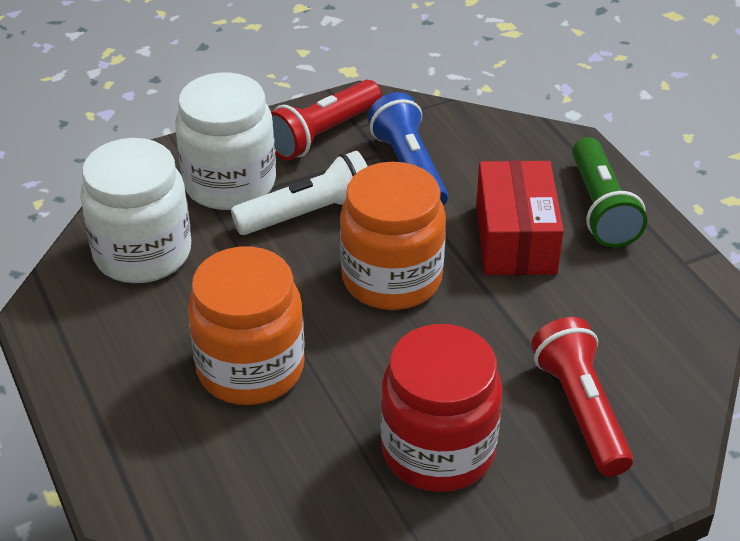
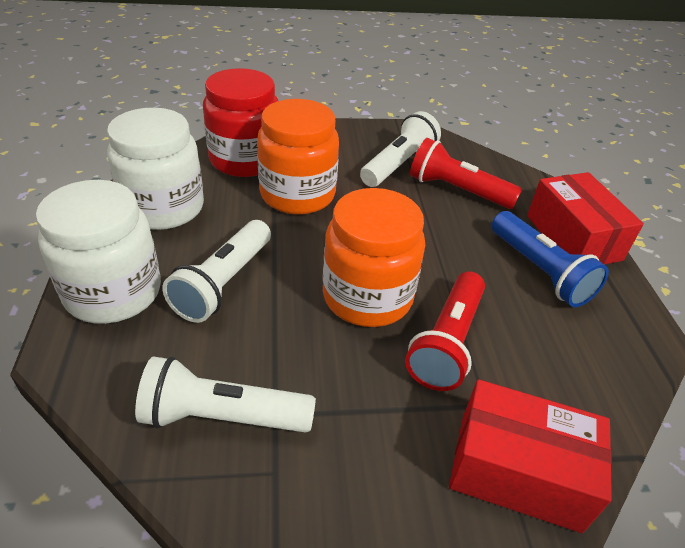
green flashlight: 1 -> 0
red box: 1 -> 2
white flashlight: 1 -> 3

